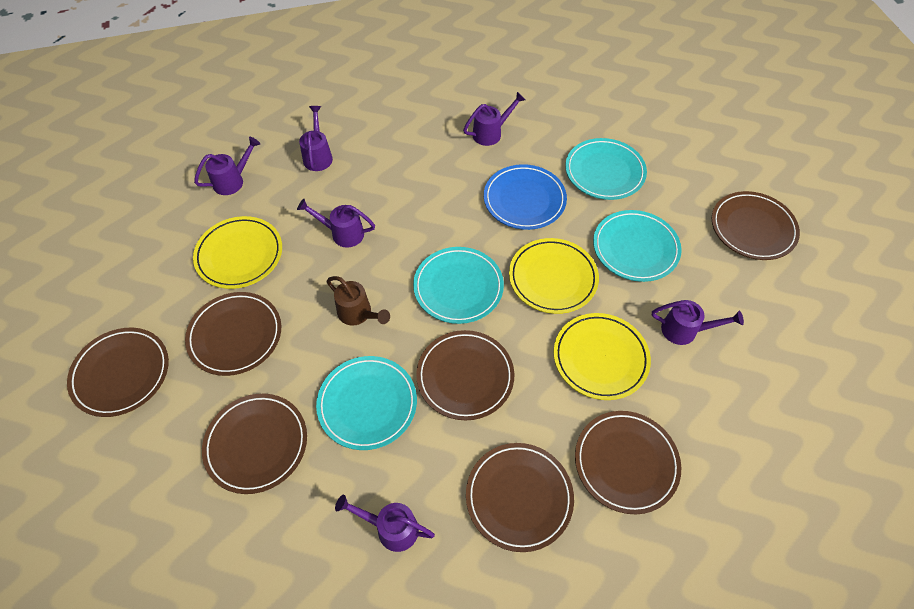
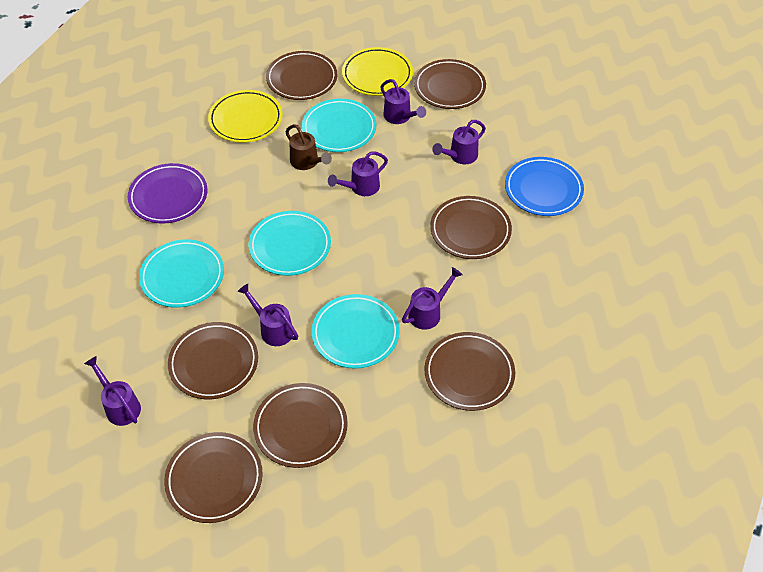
purple plate: 0 -> 1
yellow plate: 3 -> 2

